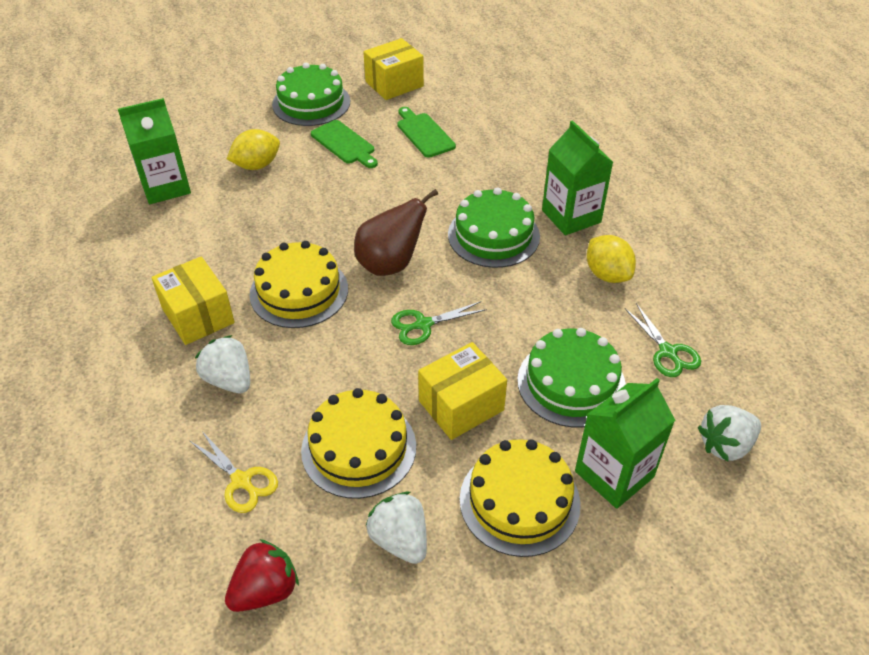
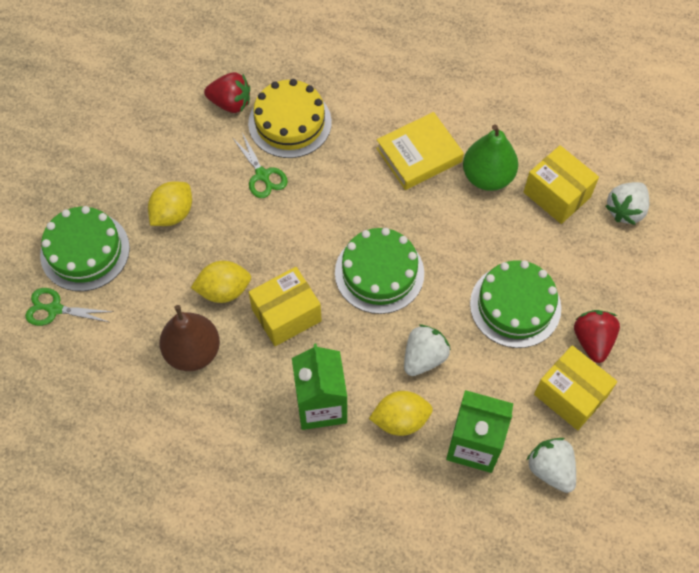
green carton: 3 -> 2
green cutting board: 2 -> 0
green pear: 0 -> 1
red strawberry: 1 -> 2
yellow book: 0 -> 1
yellow cake: 3 -> 1
yellow lemon: 2 -> 3
yellow scissors: 1 -> 0

